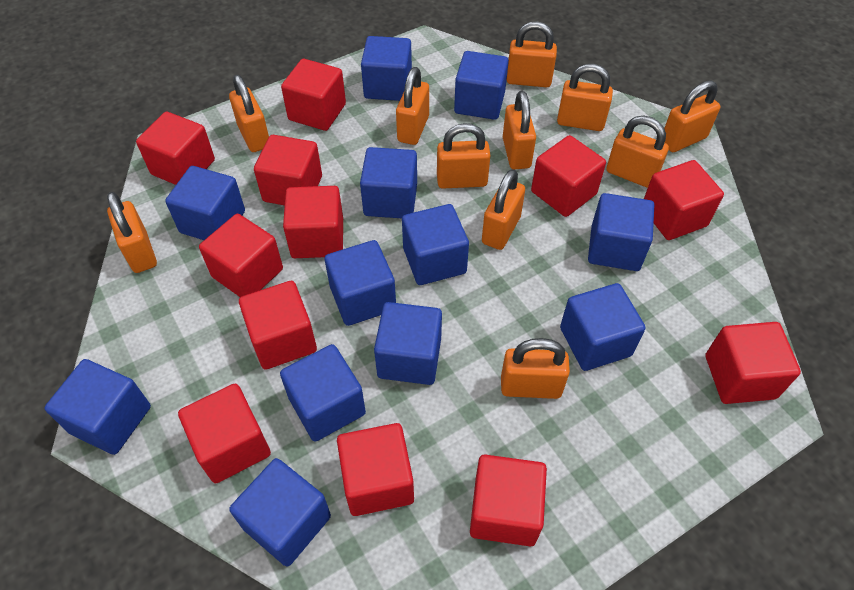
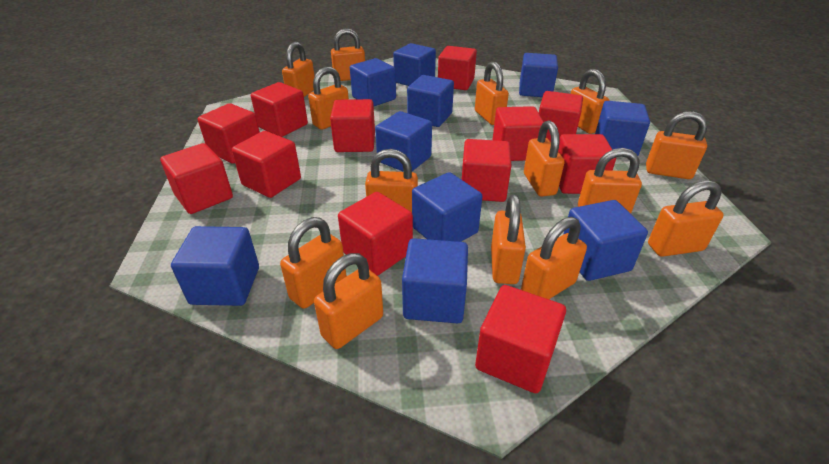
blue cube: 12 -> 10
orange padlock: 11 -> 14

